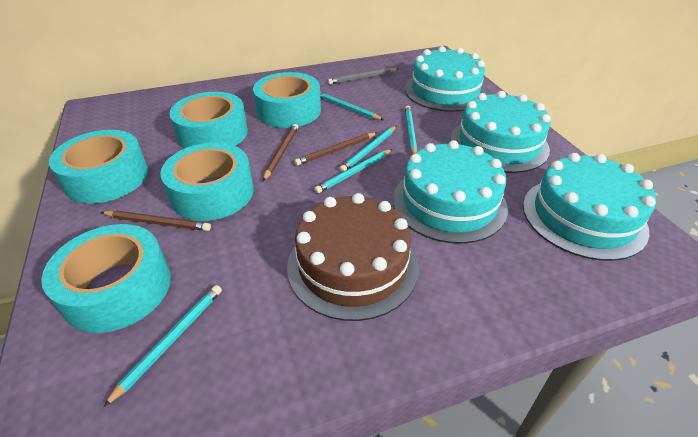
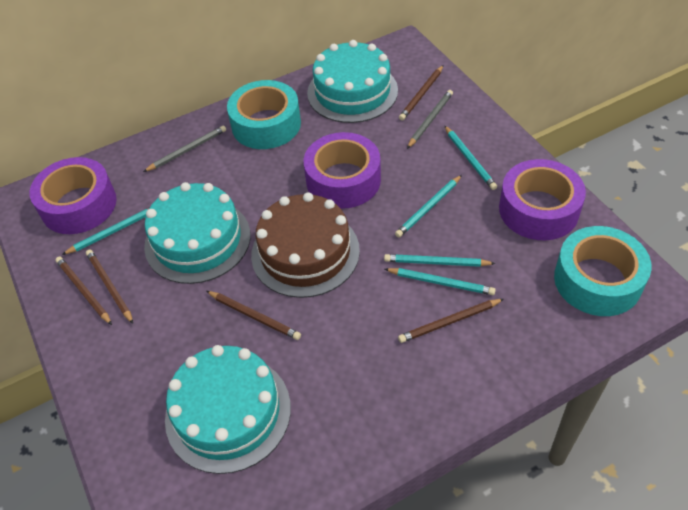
brown pencil: 3 -> 5
grey pencil: 1 -> 2
purple tape: 0 -> 3
turquoise cake: 4 -> 3
turquoise tape: 5 -> 2

